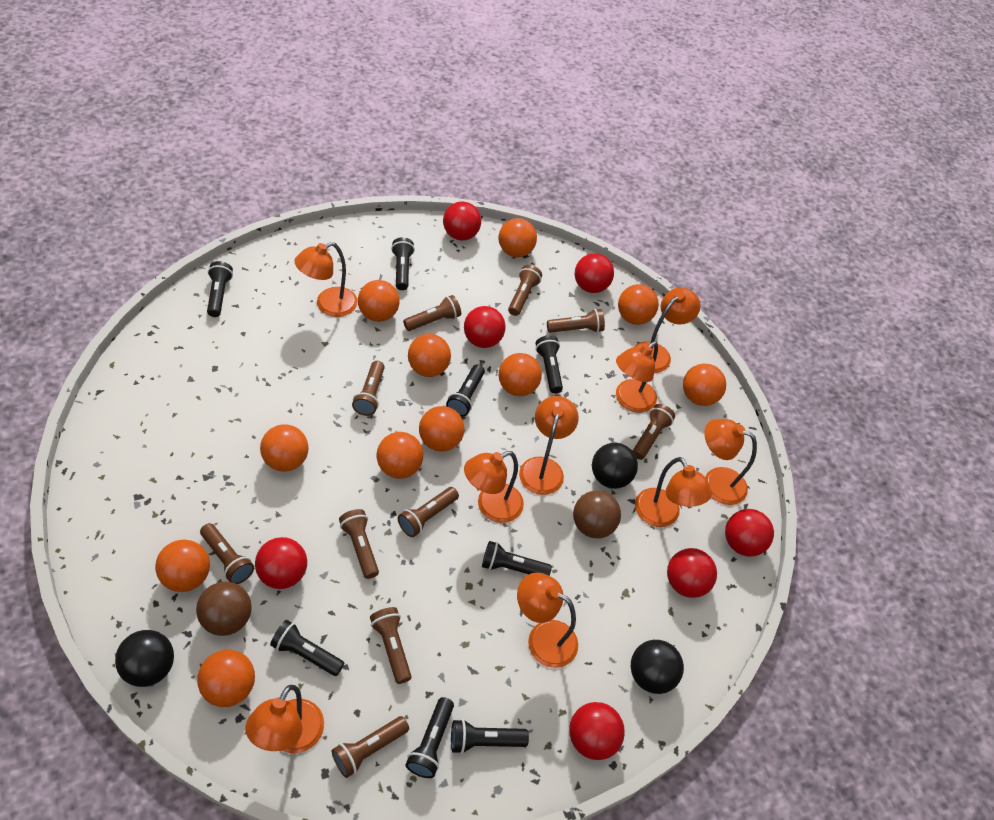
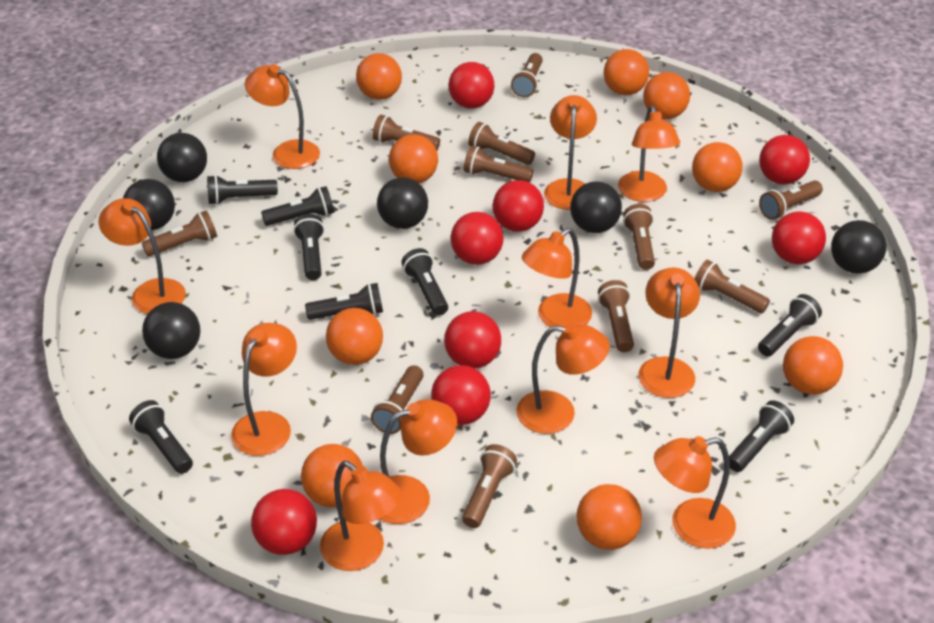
black ball: 3 -> 6
brown ball: 2 -> 0
brown flashlight: 10 -> 11
orange ball: 11 -> 9
orange lamp: 9 -> 11
red ball: 7 -> 8

